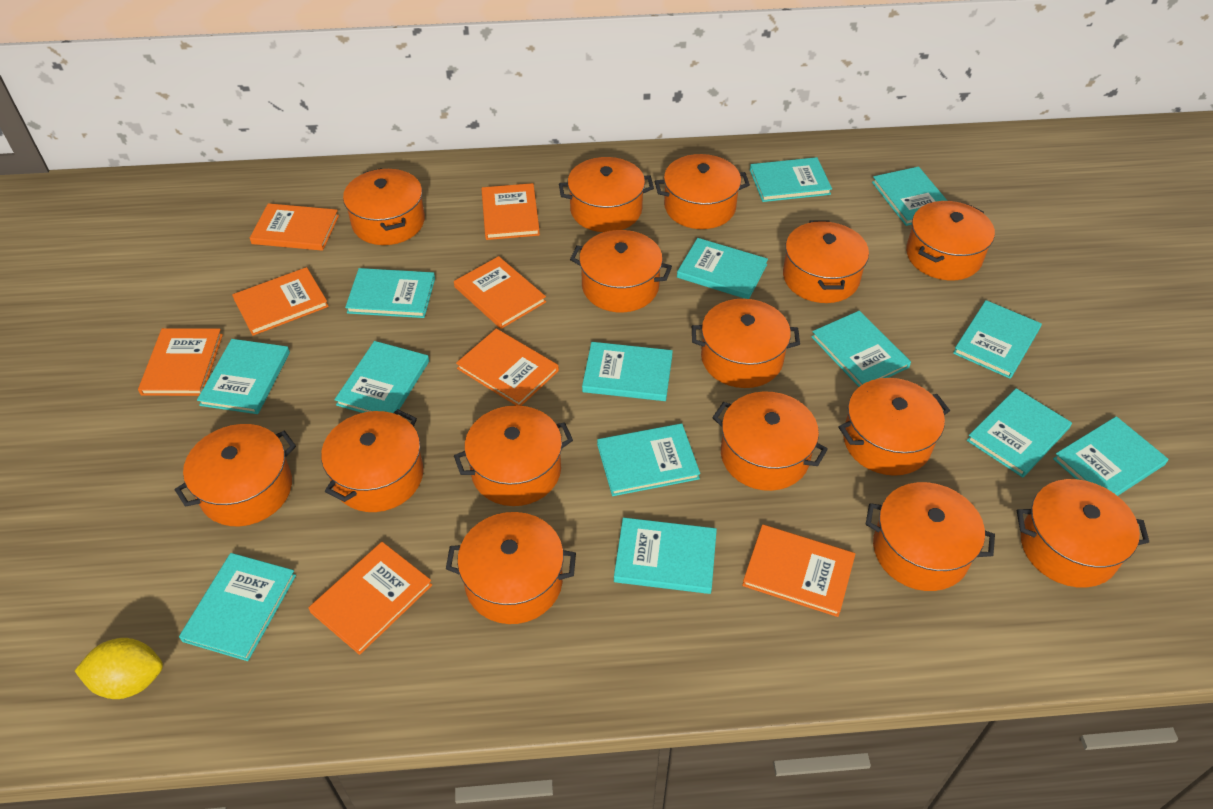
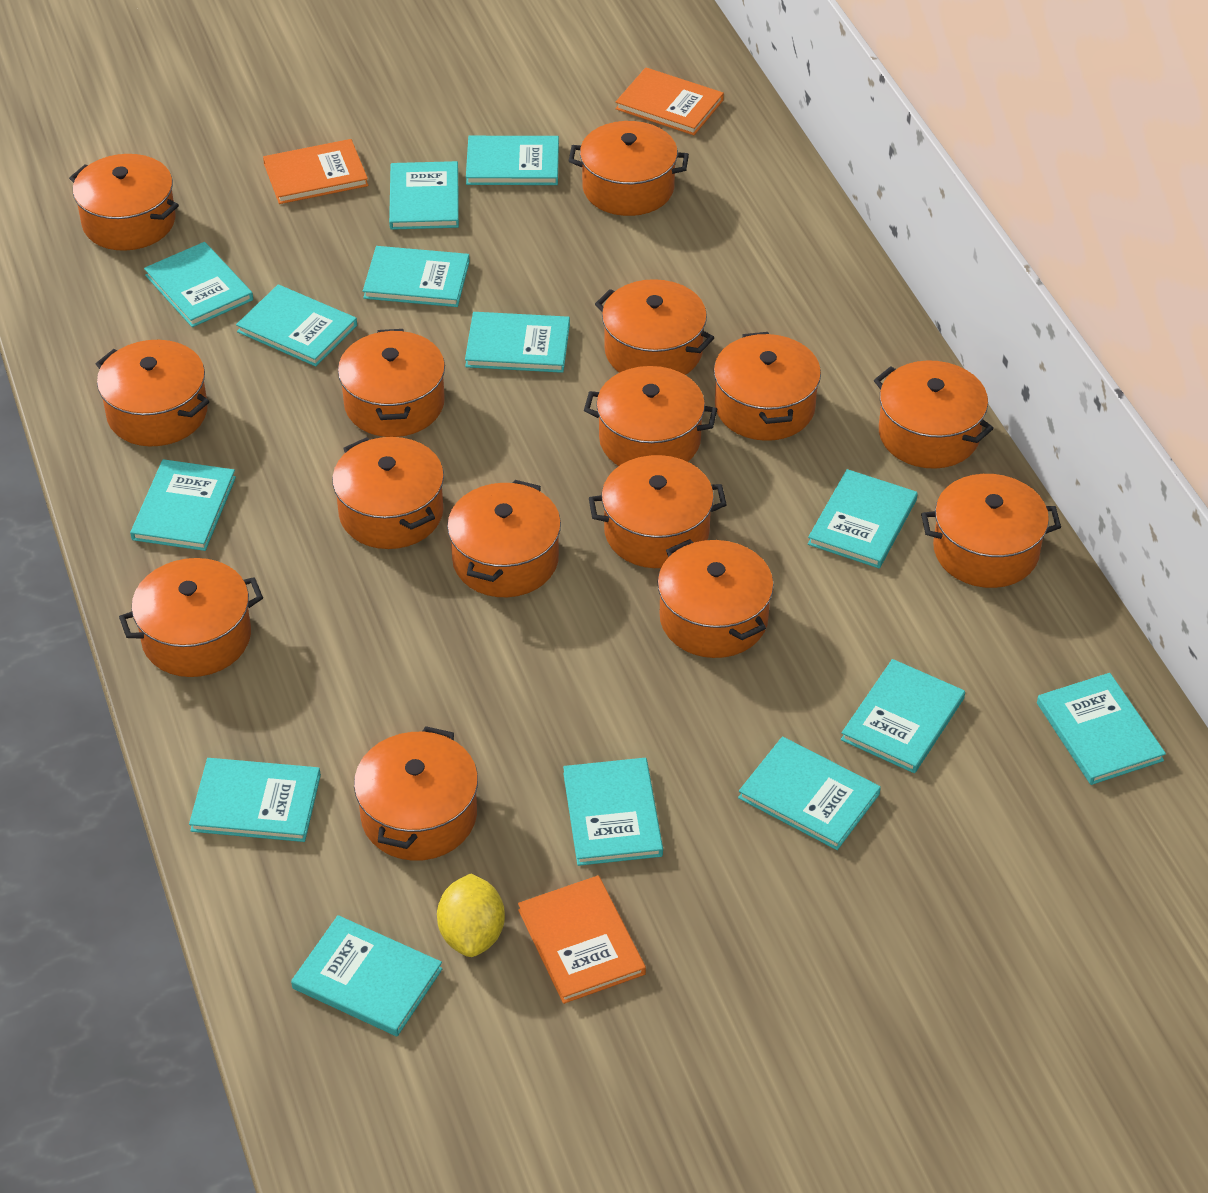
orange book: 8 -> 3

